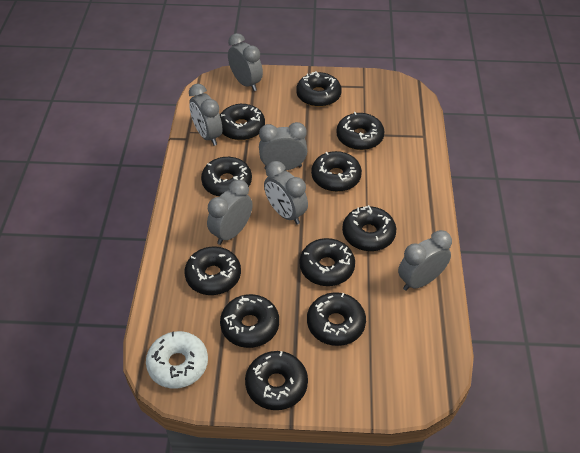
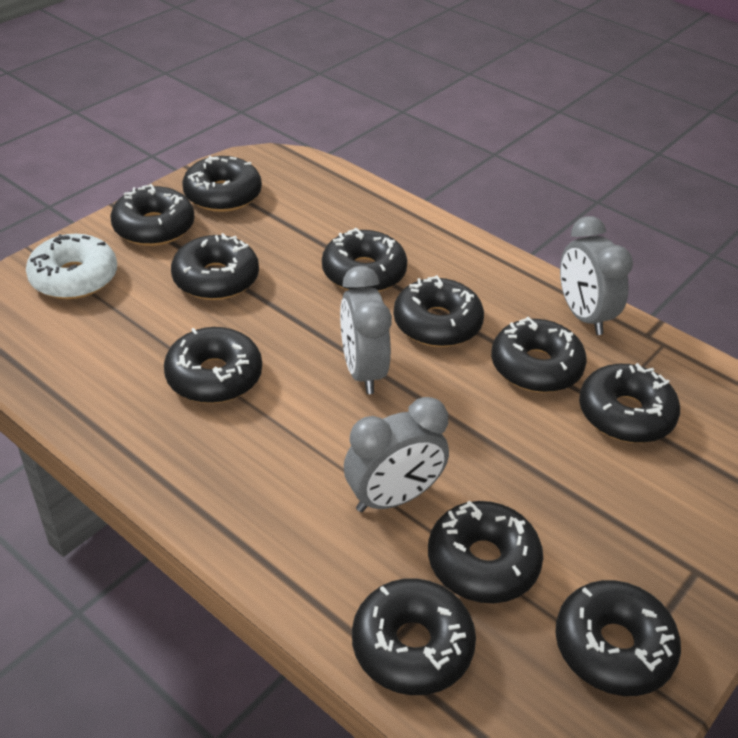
grey clock: 6 -> 3

